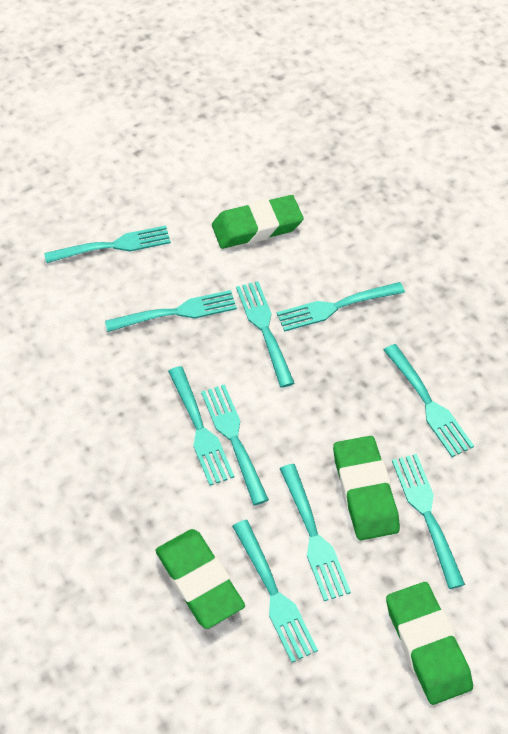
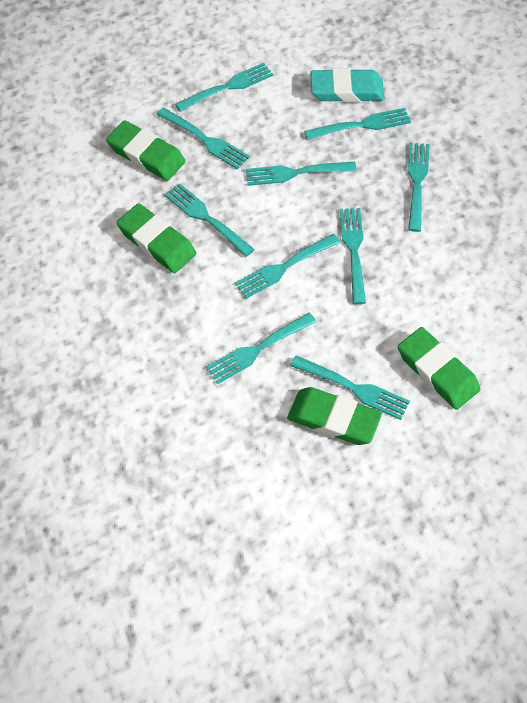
turquoise eraser: 0 -> 1

